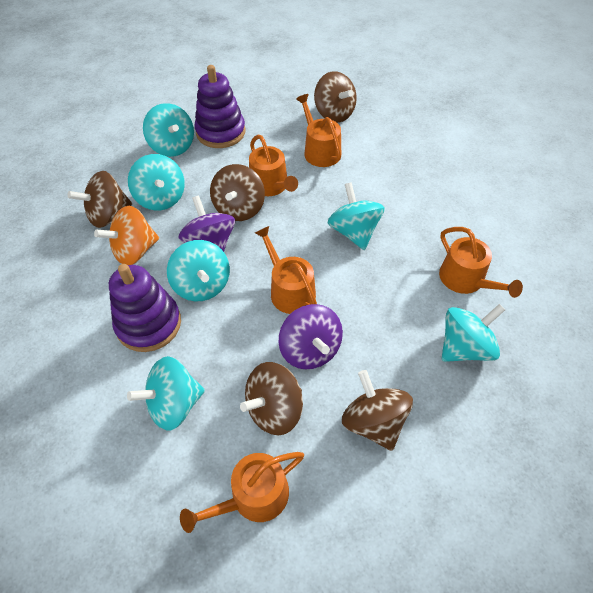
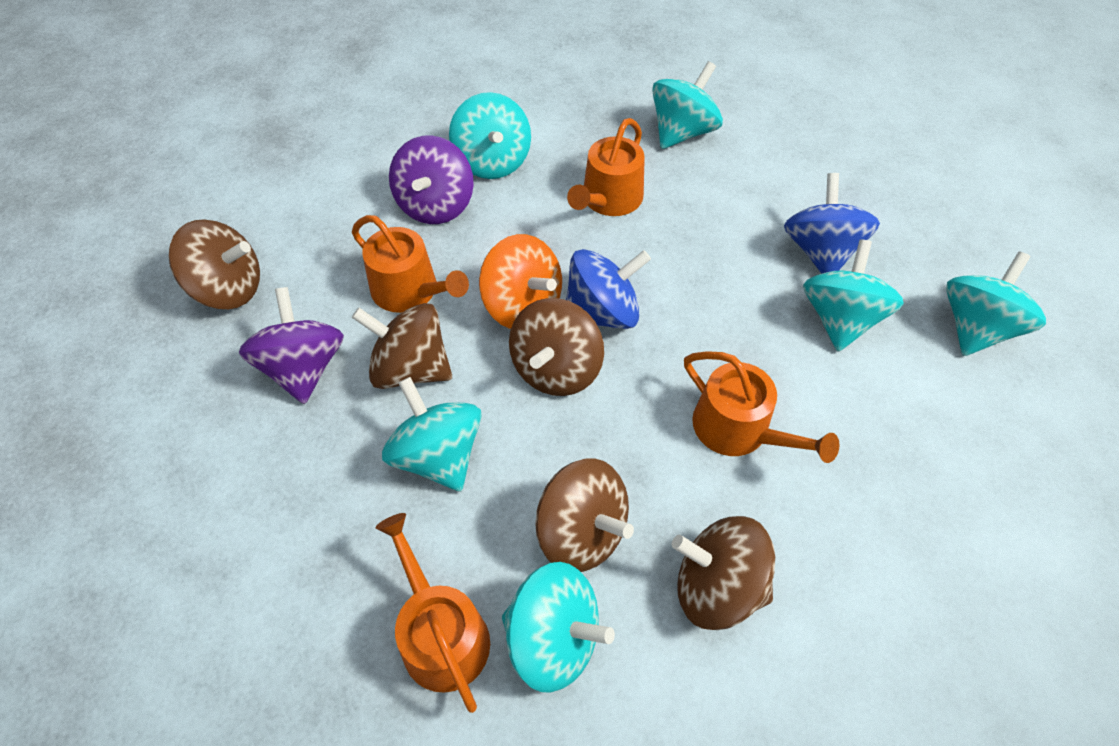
blue spinning top: 0 -> 2
orange watering can: 5 -> 4
purple stacking toy: 2 -> 0

